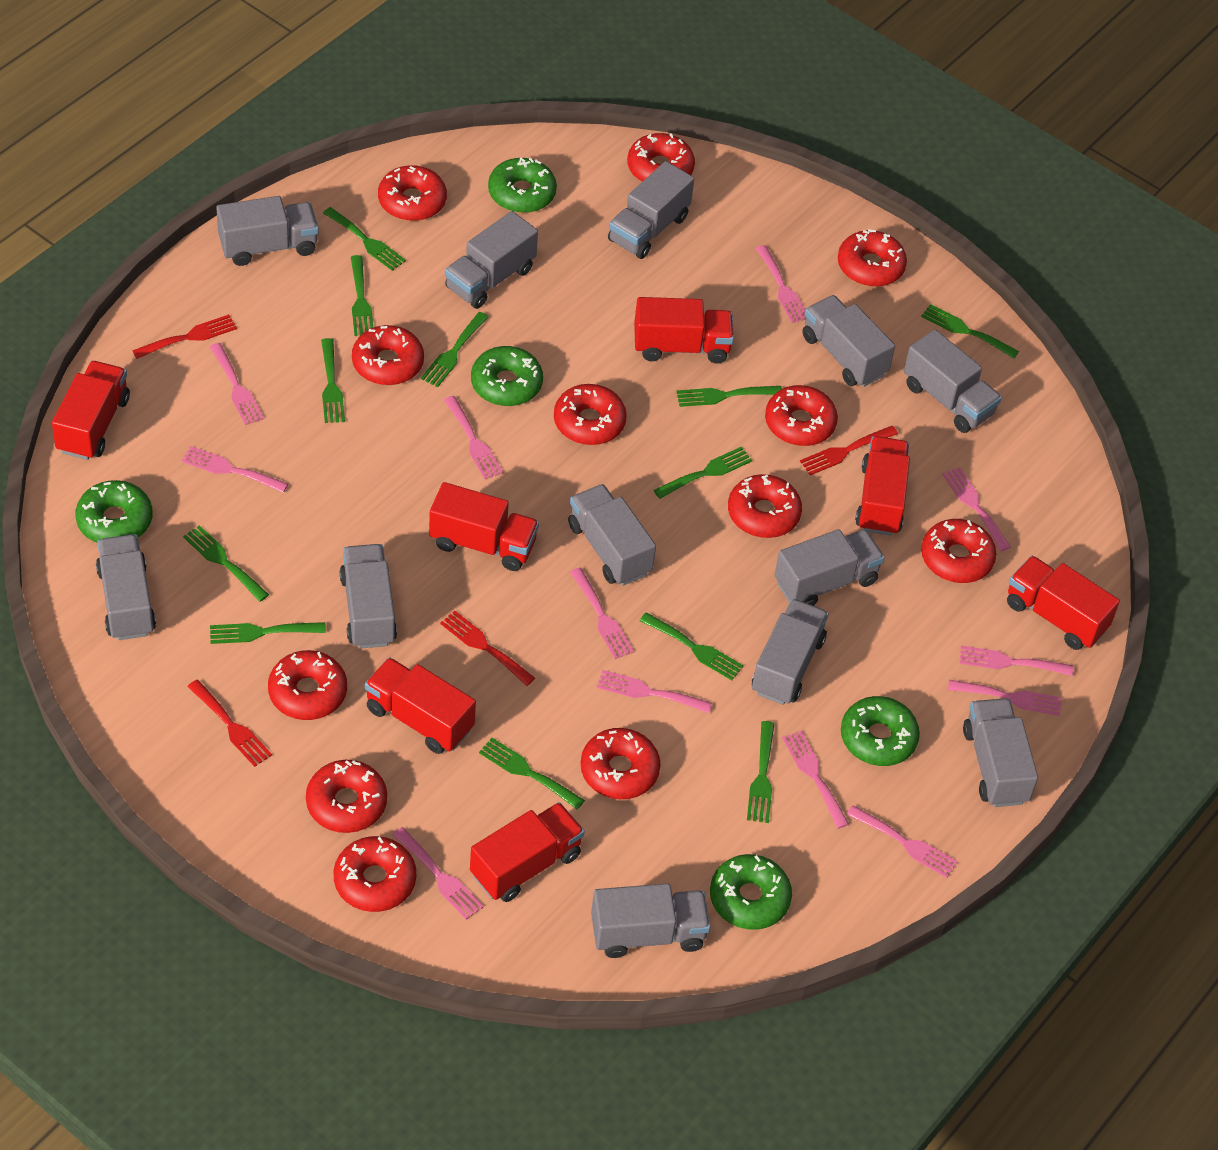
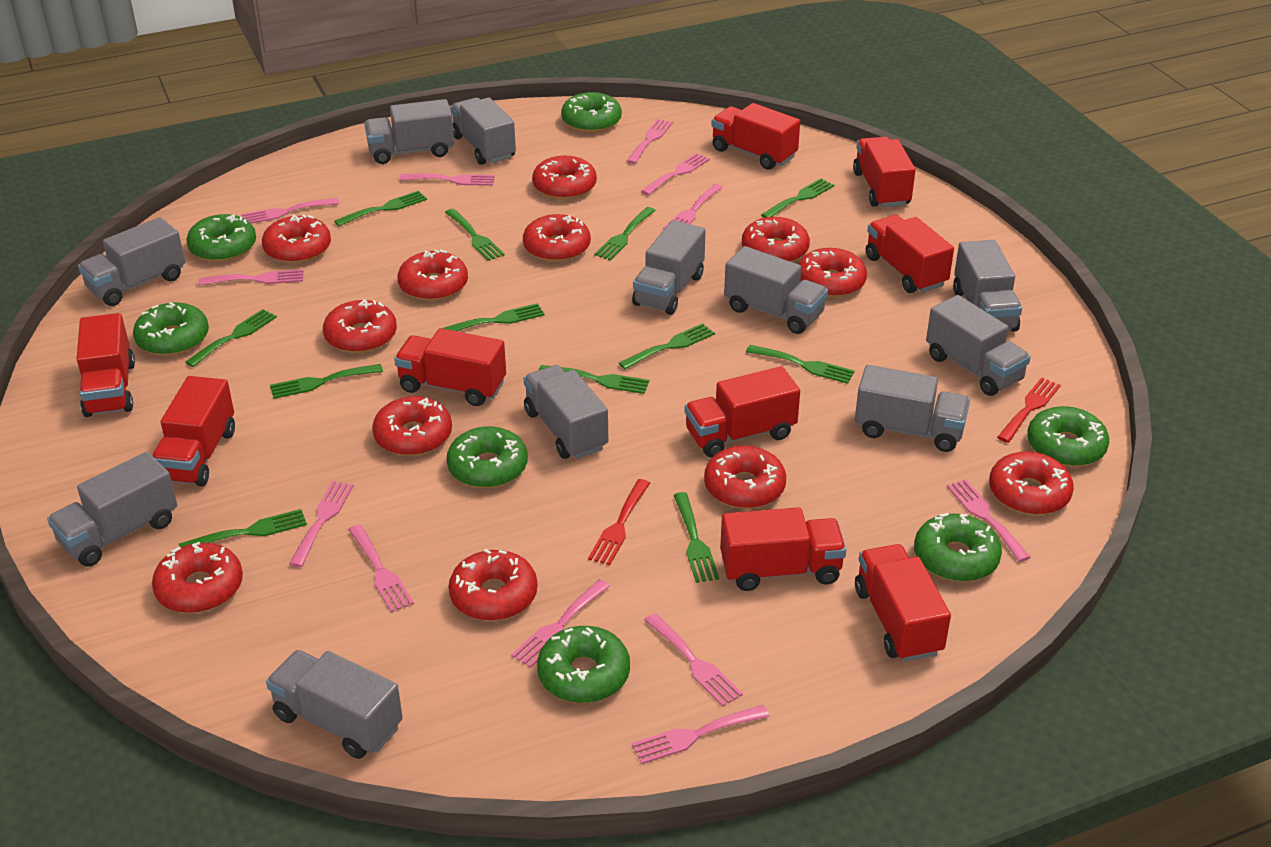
green donut: 5 -> 7
grey truck: 12 -> 11
red fork: 4 -> 2
red truck: 7 -> 9

